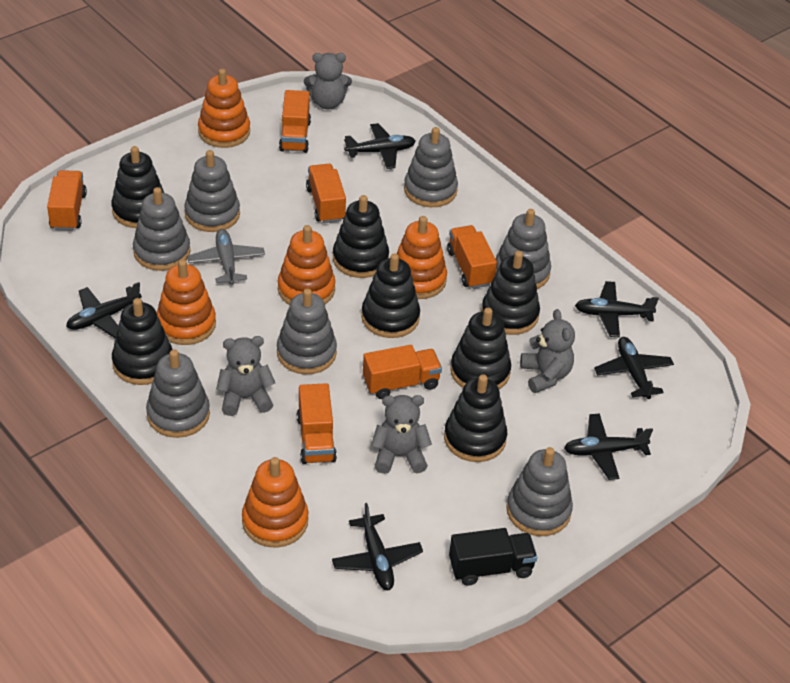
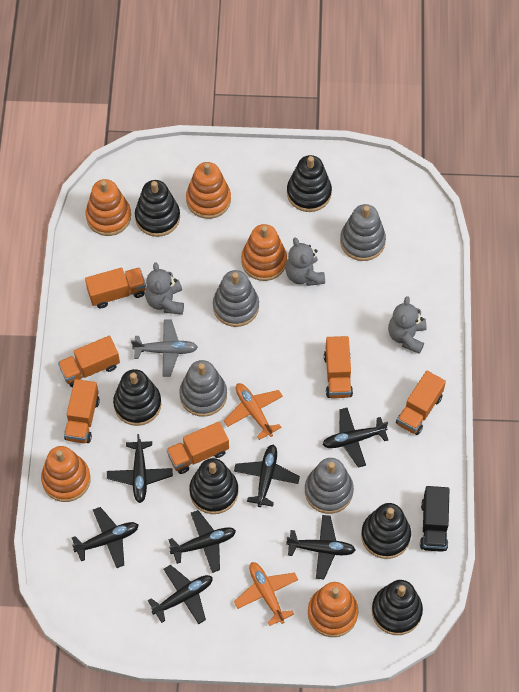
black plane: 6 -> 7
black stacking toy: 7 -> 6
grey stacking toy: 7 -> 4
grey teddy bear: 4 -> 3
orange plane: 0 -> 2

